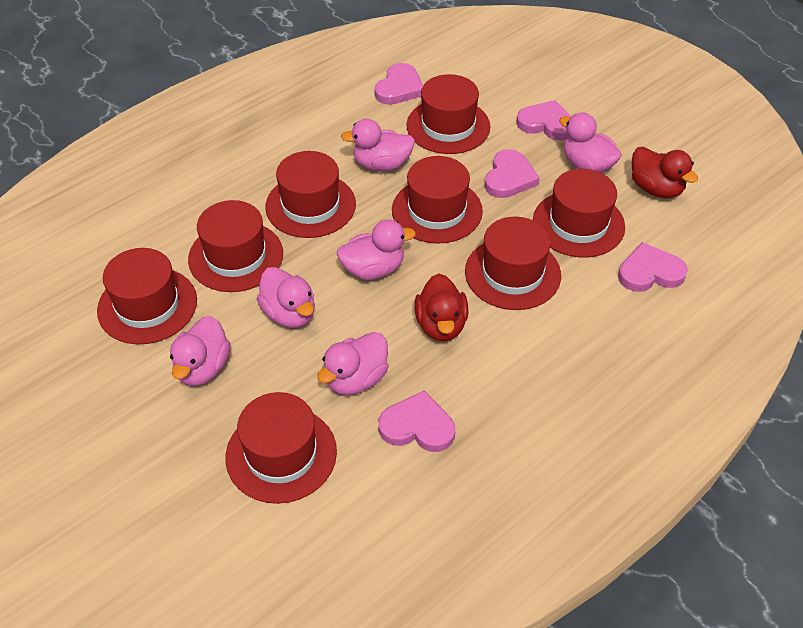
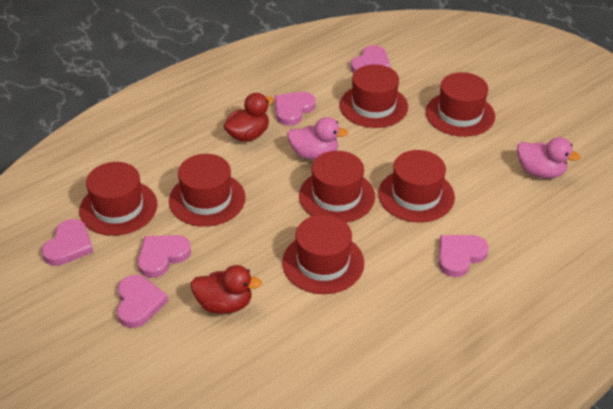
pink duck: 6 -> 2
pink heart: 5 -> 6
red hat: 8 -> 7

